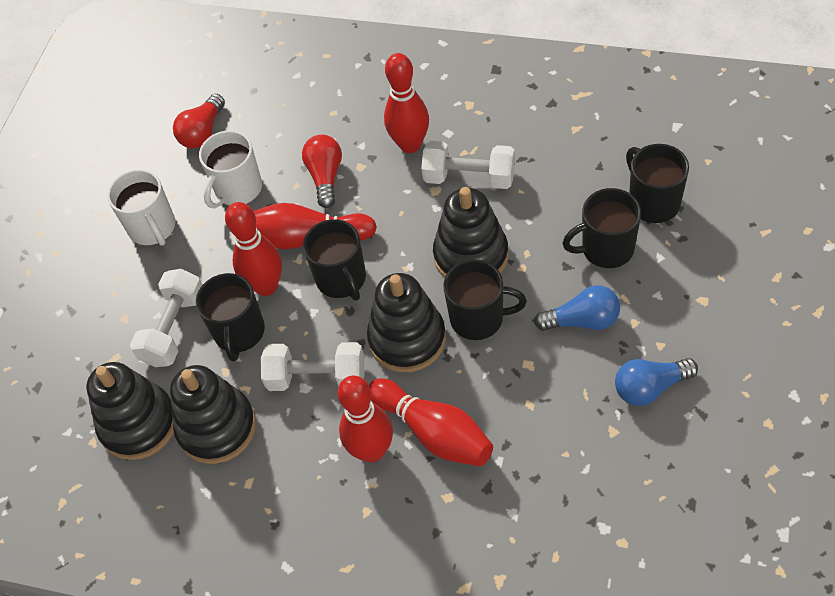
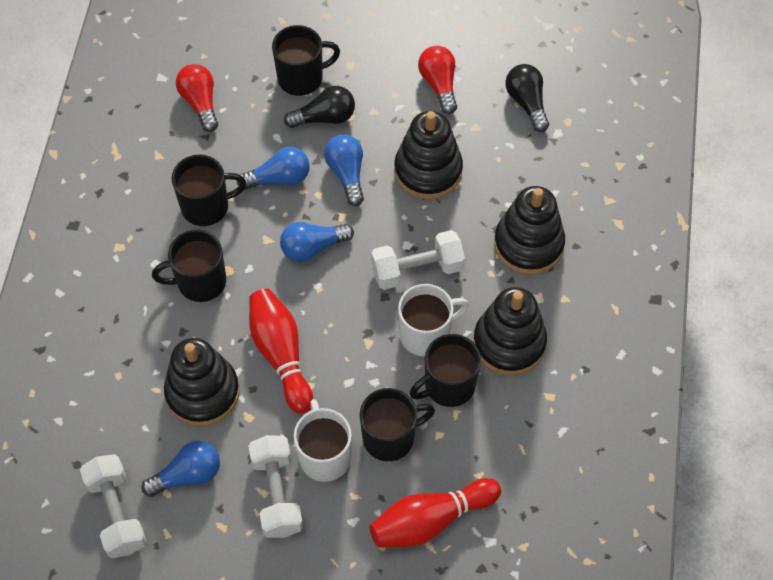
black light bulb: 0 -> 2
blue light bulb: 2 -> 4
red bowling pin: 5 -> 2

